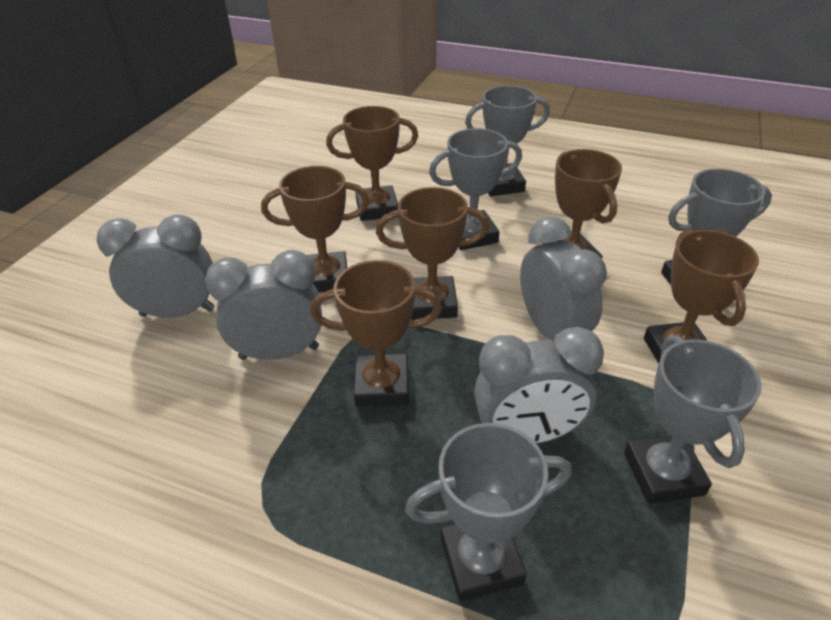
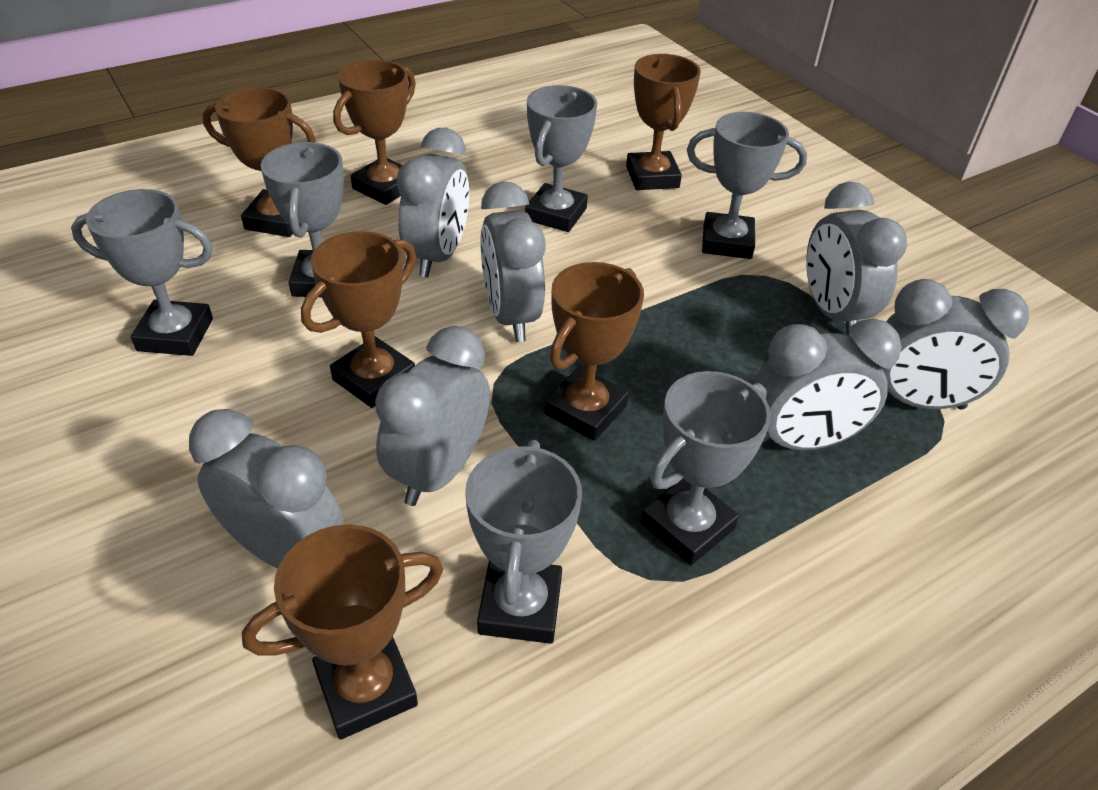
grey clock: 4 -> 7
grey trophy: 5 -> 6

